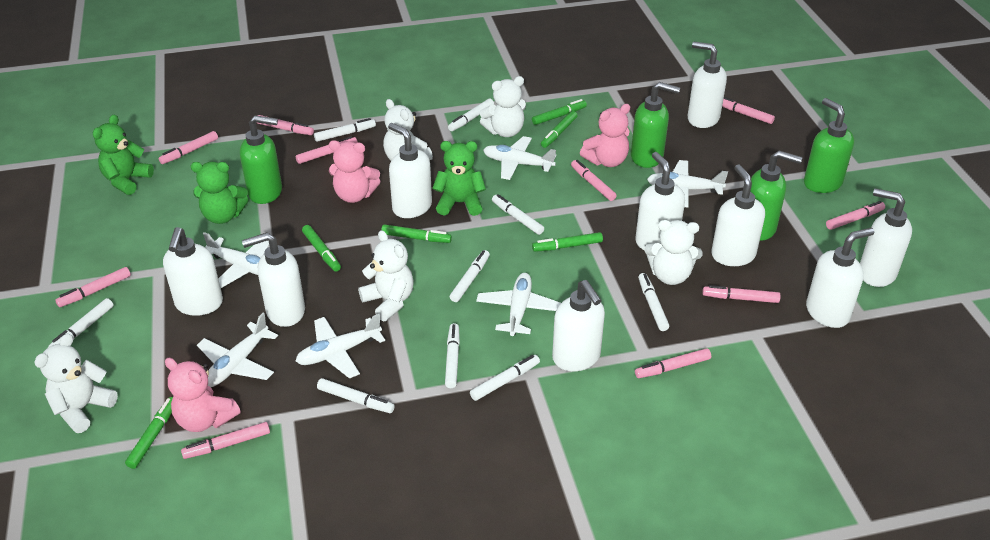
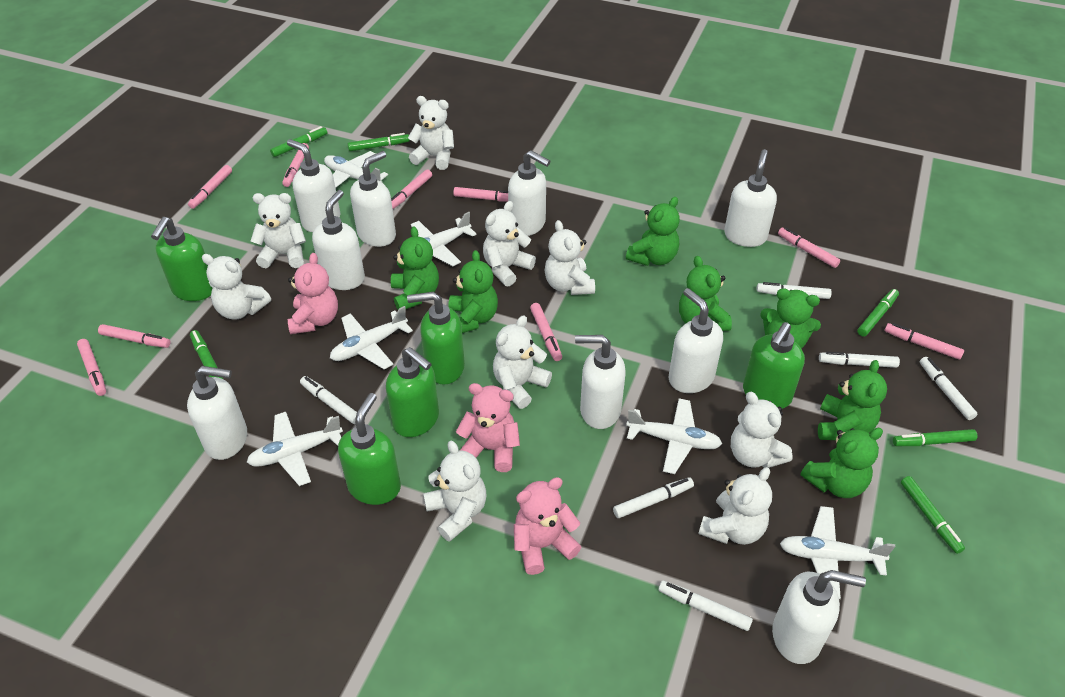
green soap dispenser: 4 -> 5
green teddy bear: 3 -> 7
pink marker: 10 -> 9
white marker: 9 -> 6
white teddy bear: 5 -> 9

